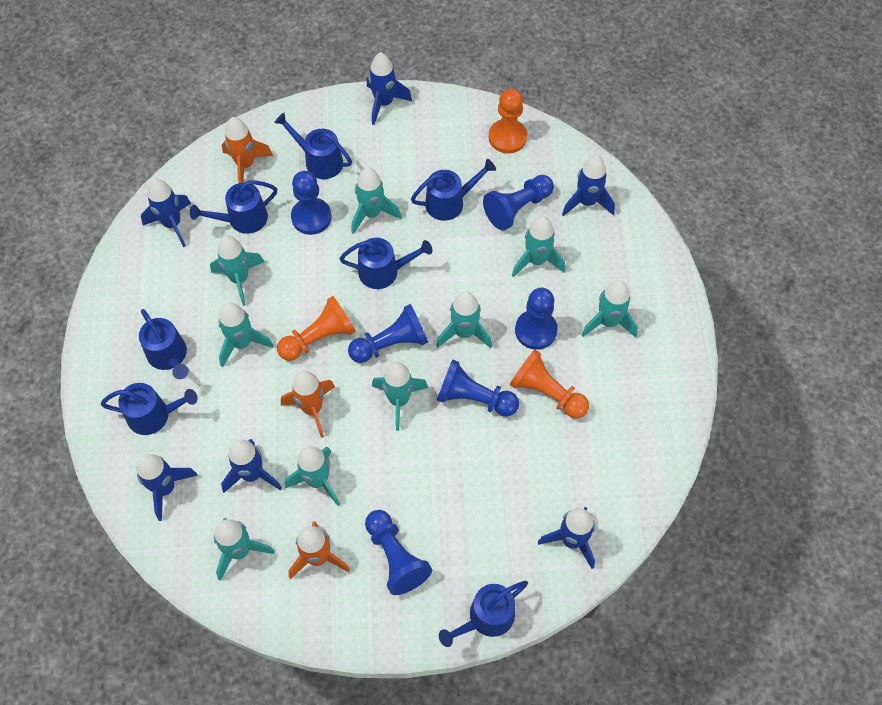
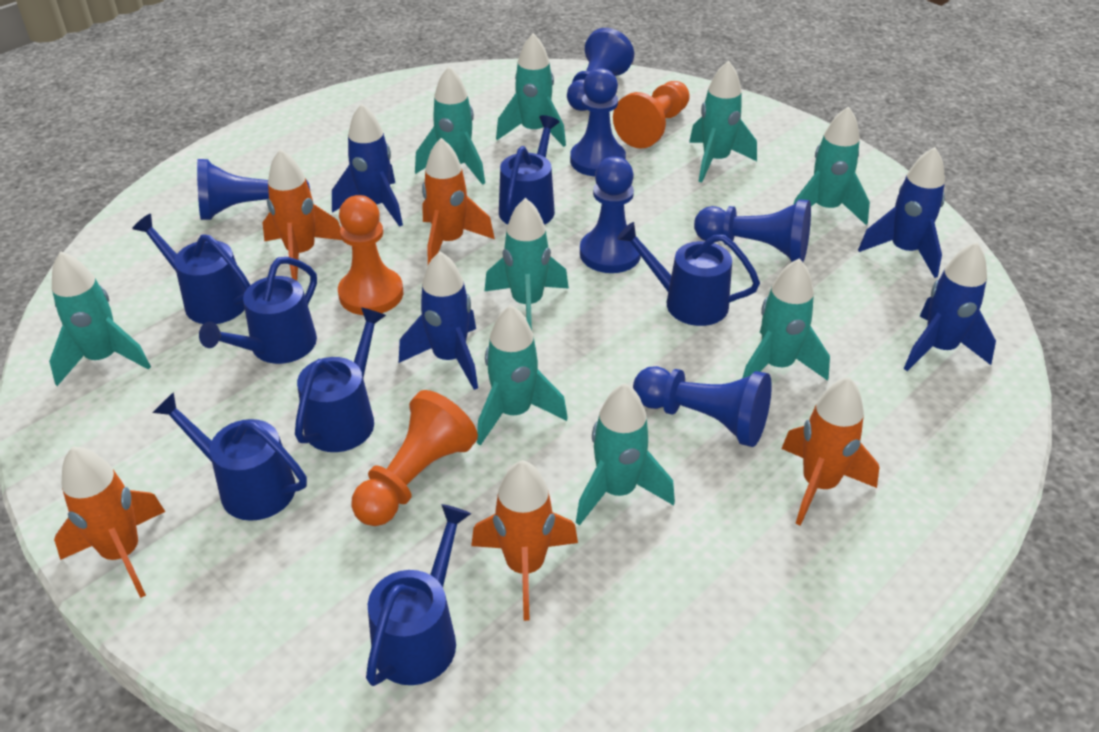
blue rocket: 6 -> 4
orange rocket: 3 -> 5

